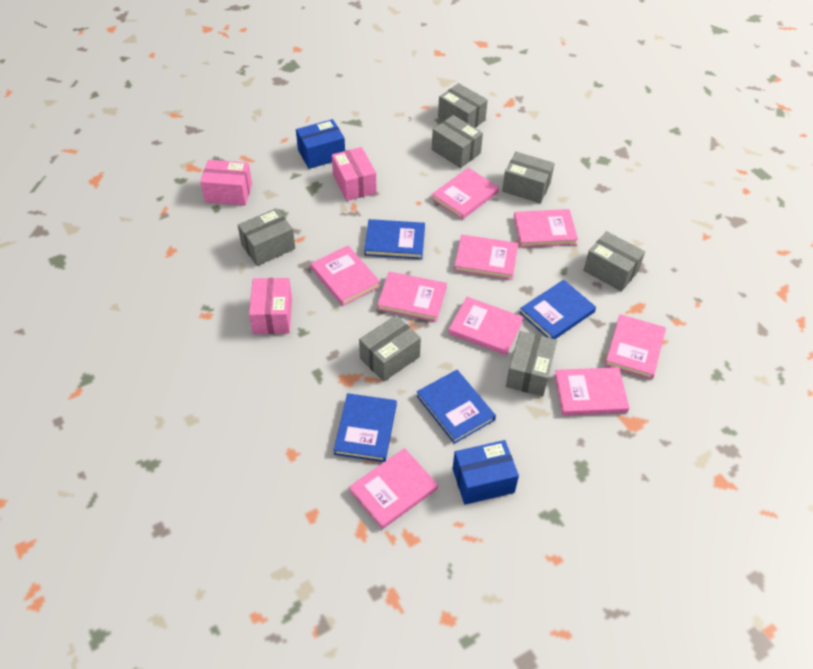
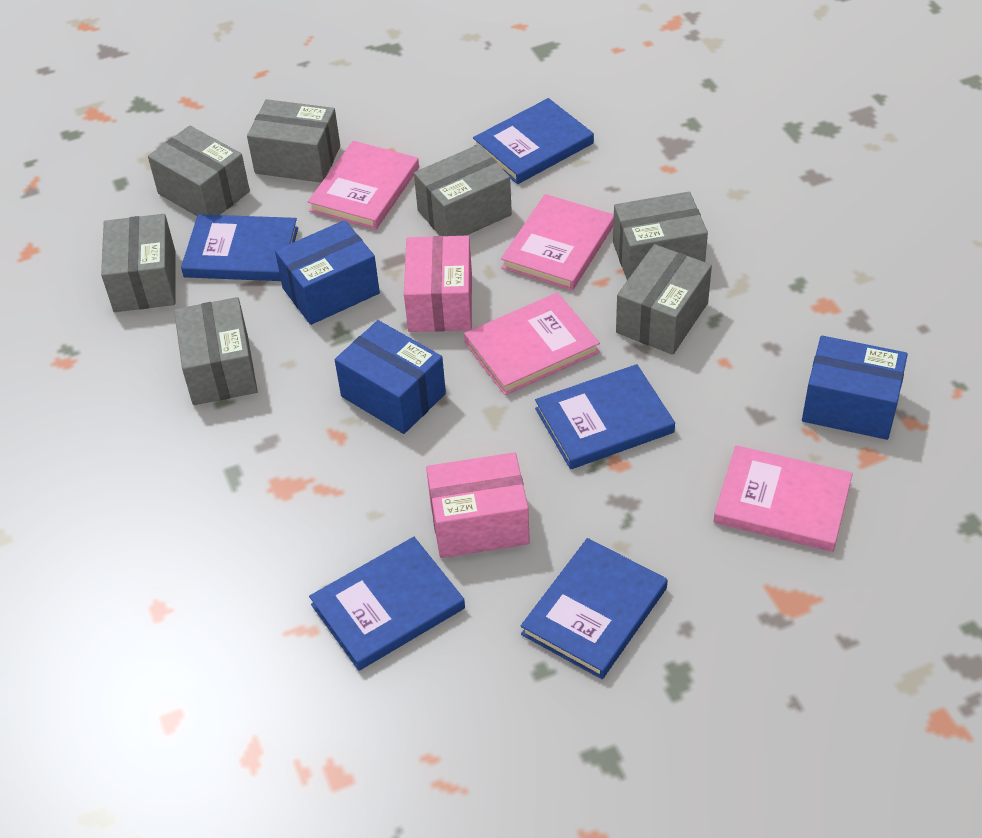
blue book: 4 -> 5
blue box: 2 -> 3
pink book: 9 -> 4
pink box: 3 -> 2

